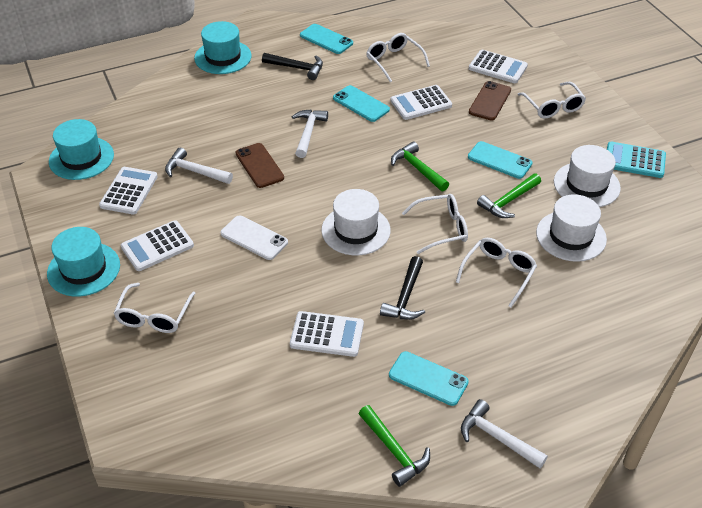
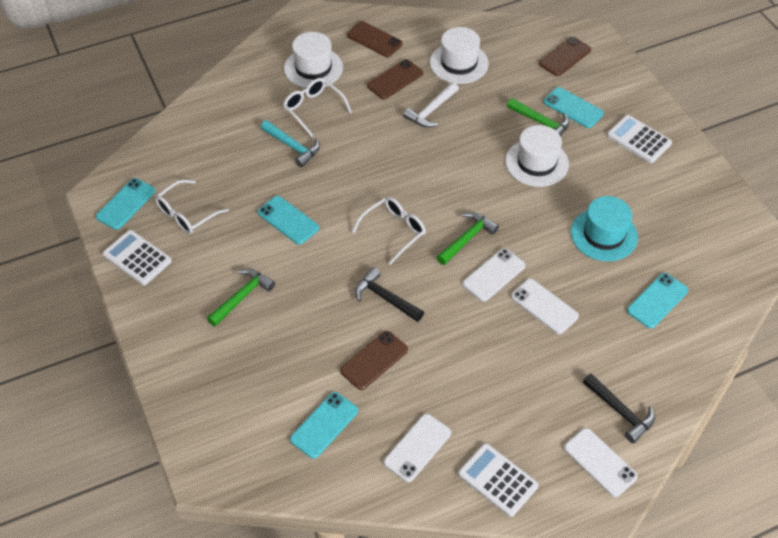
brown phone: 2 -> 4
turquoise calculator: 1 -> 0
turquoise hammer: 0 -> 1
turquoise hat: 3 -> 1
turquoise phone: 4 -> 5
white calculator: 5 -> 3
white glasses: 5 -> 3
white hammer: 3 -> 1
white phone: 1 -> 4

